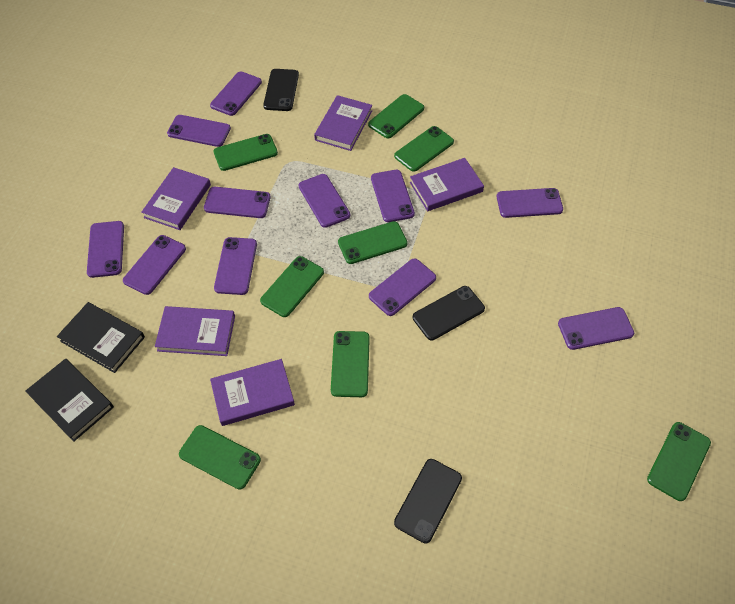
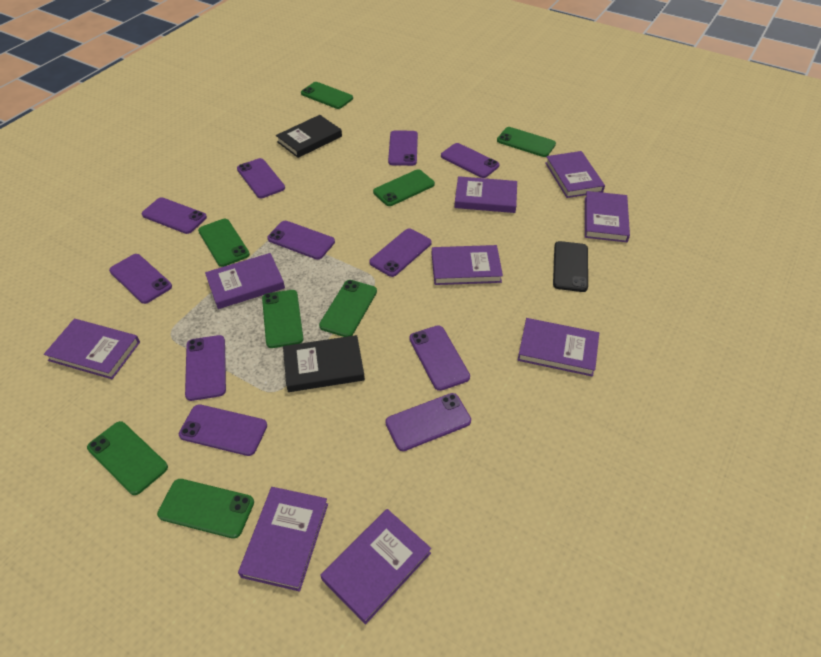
black phone: 3 -> 1
purple book: 5 -> 9

